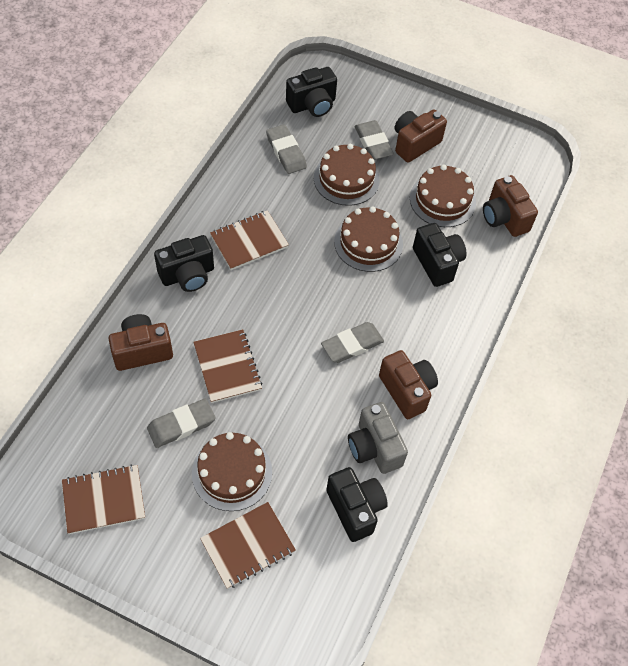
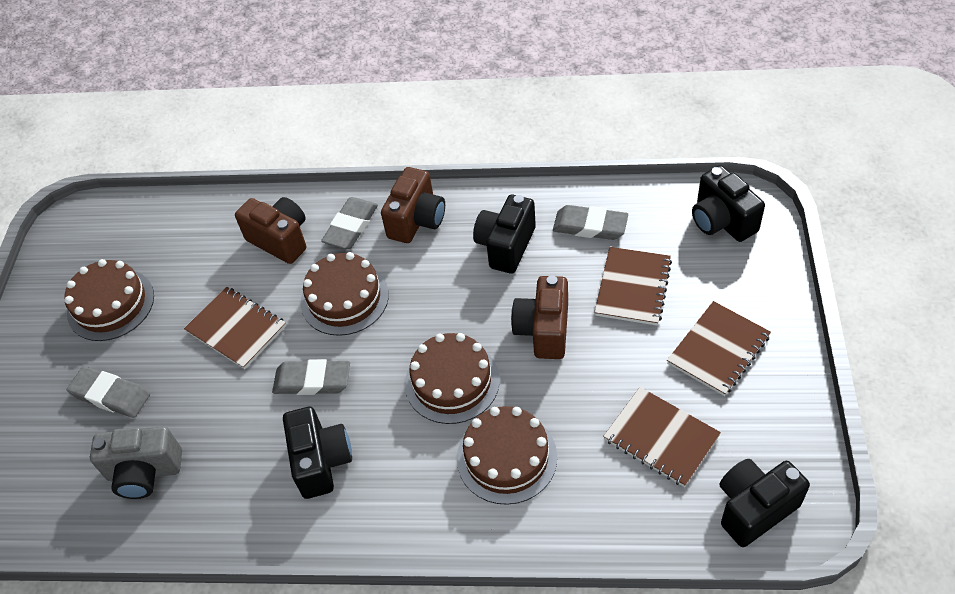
brown camera: 4 -> 3

